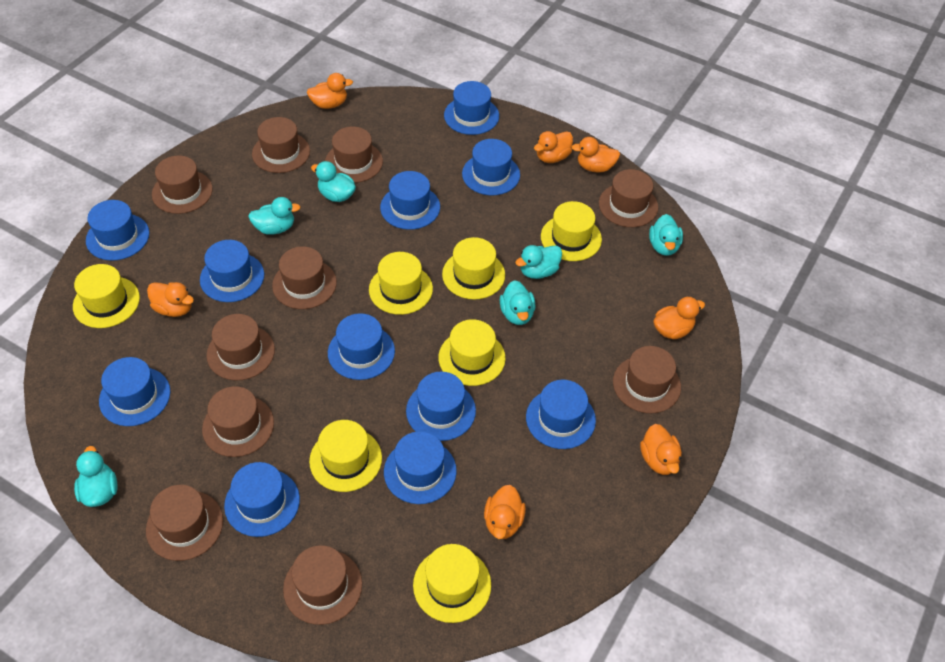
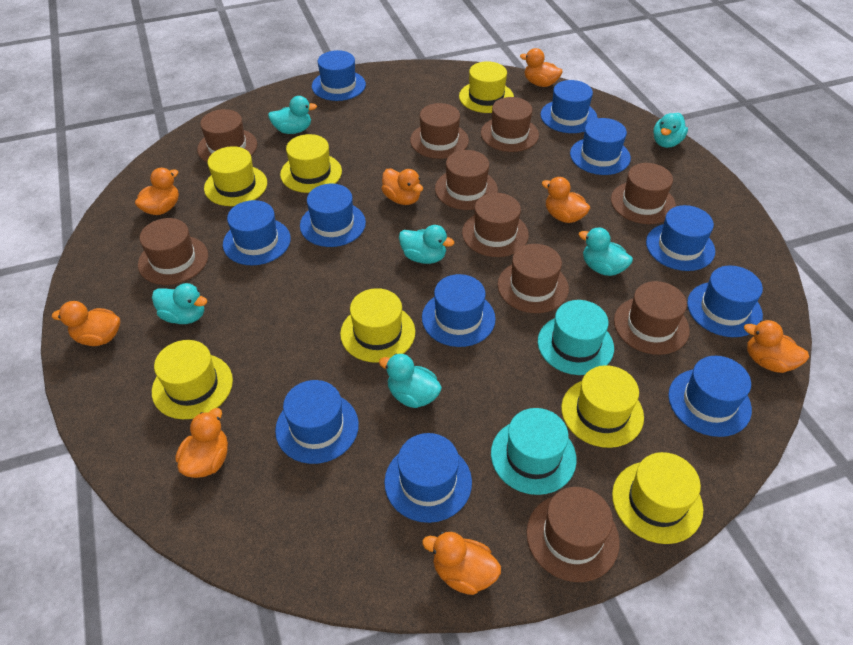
orange duck: 7 -> 8
turquoise hat: 0 -> 2

